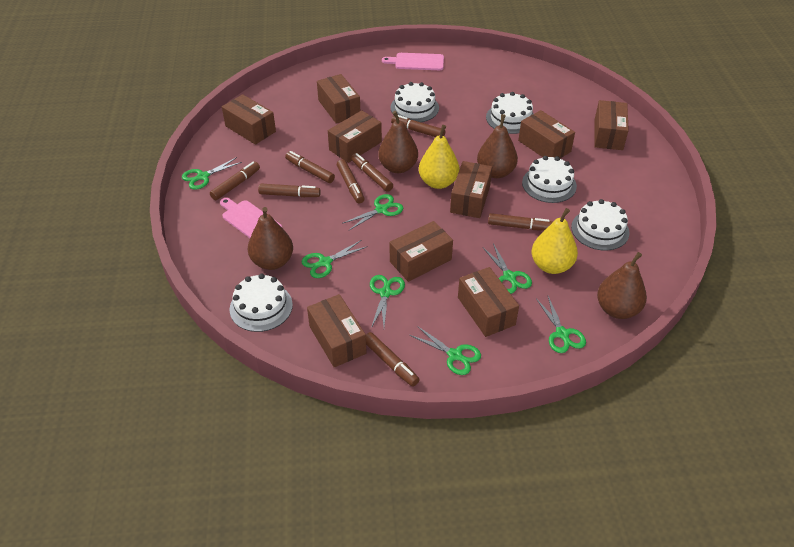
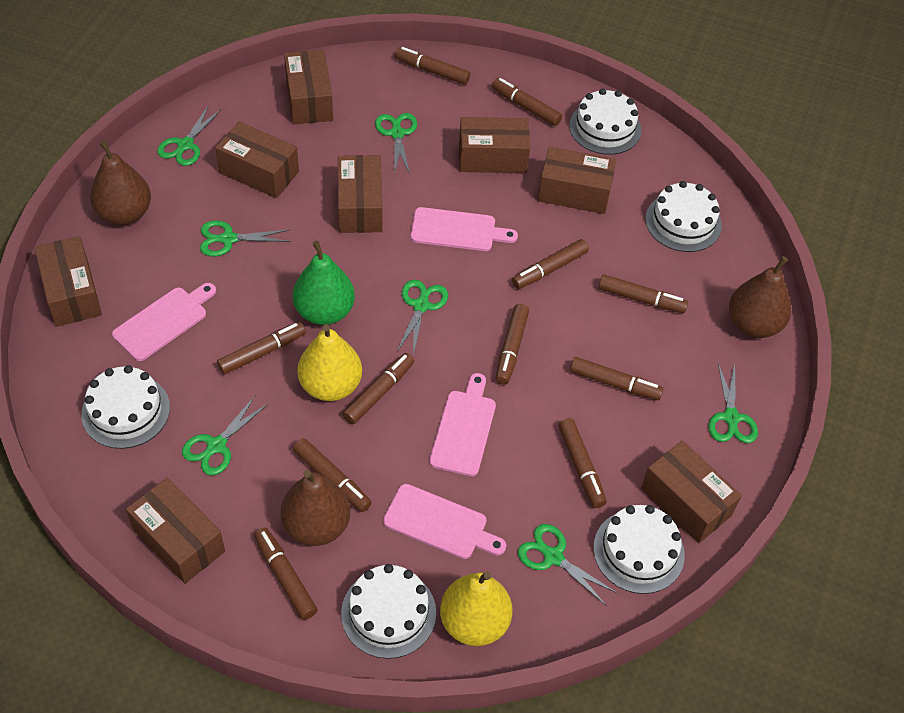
brown box: 9 -> 8
brown marker: 8 -> 11
brown pear: 4 -> 3
green pear: 0 -> 1
pink cutting board: 2 -> 4

